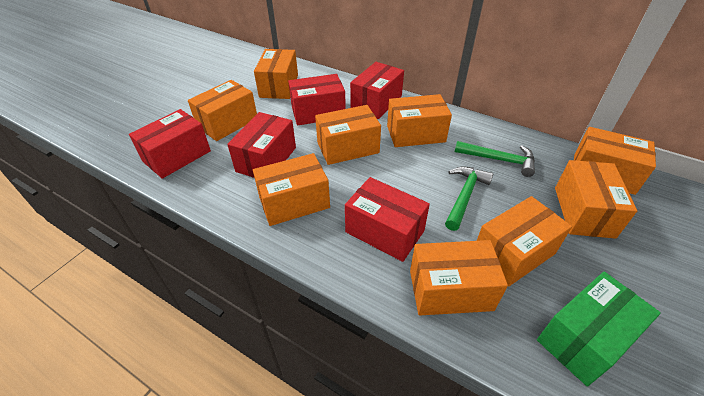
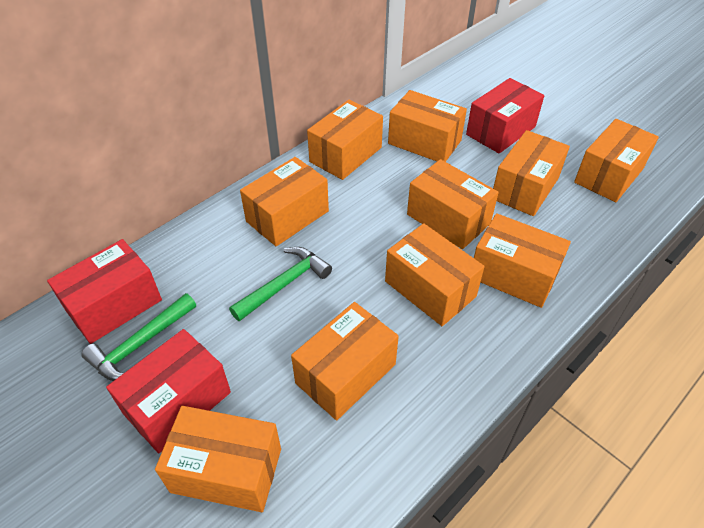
green box: 1 -> 0
orange box: 9 -> 10
red box: 5 -> 3

